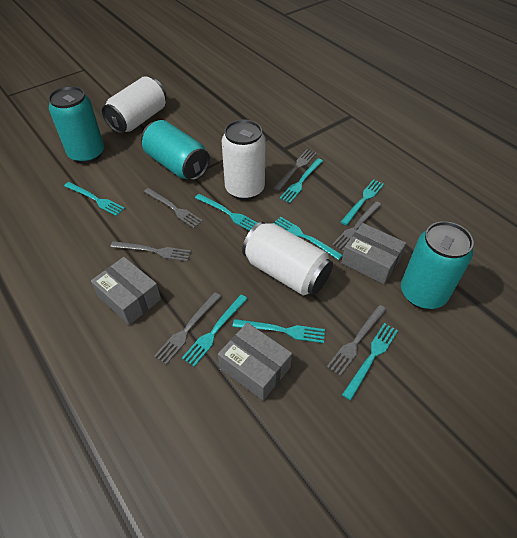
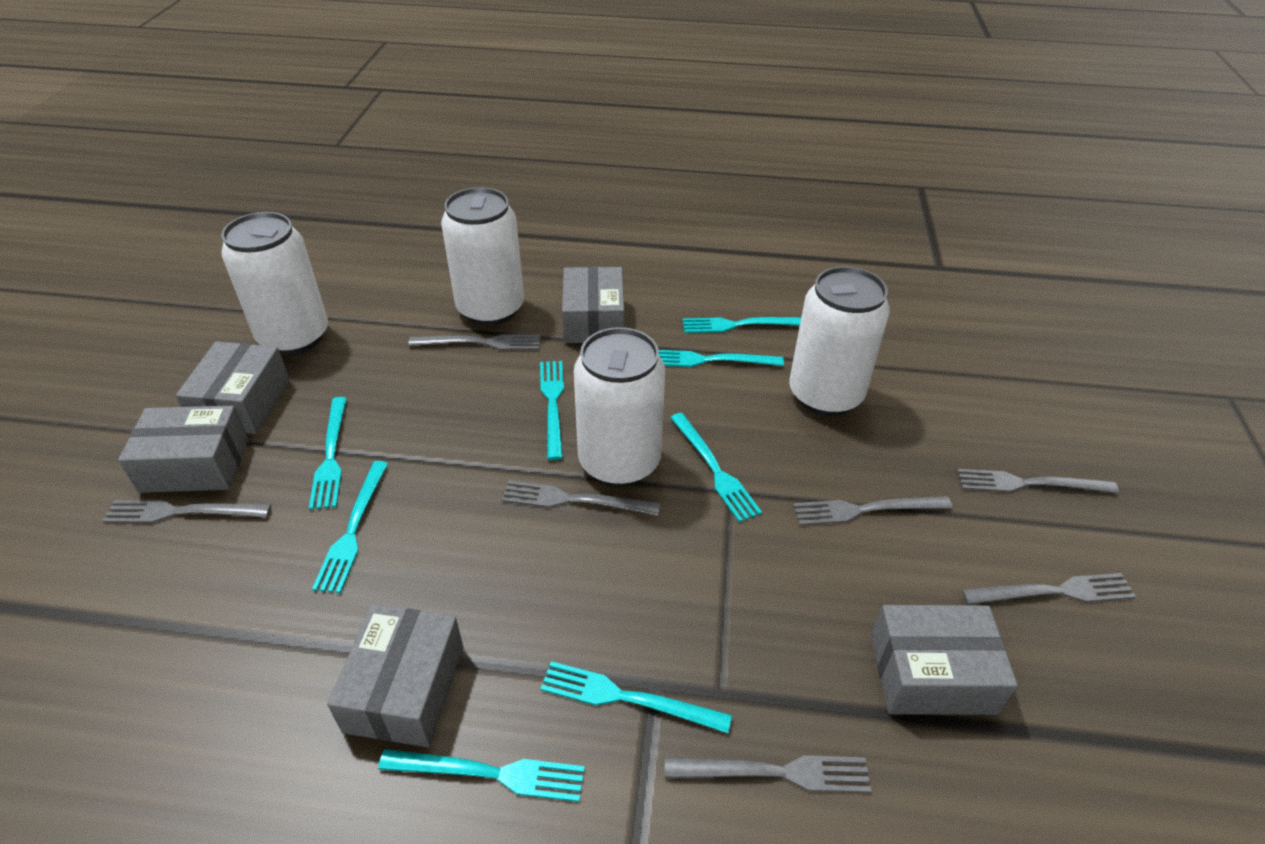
grey box: 3 -> 5
grey fork: 6 -> 7
turquoise can: 3 -> 0
white can: 3 -> 4

